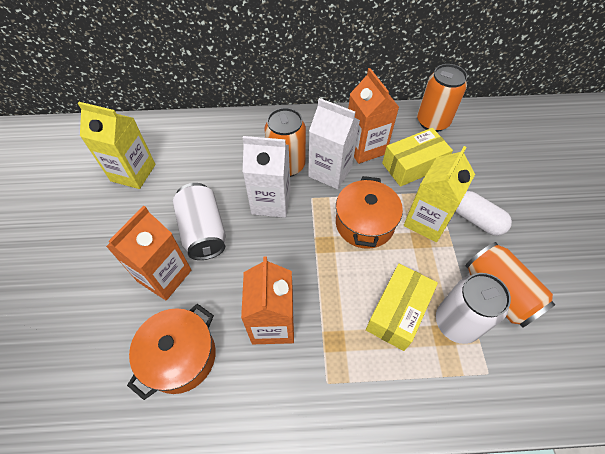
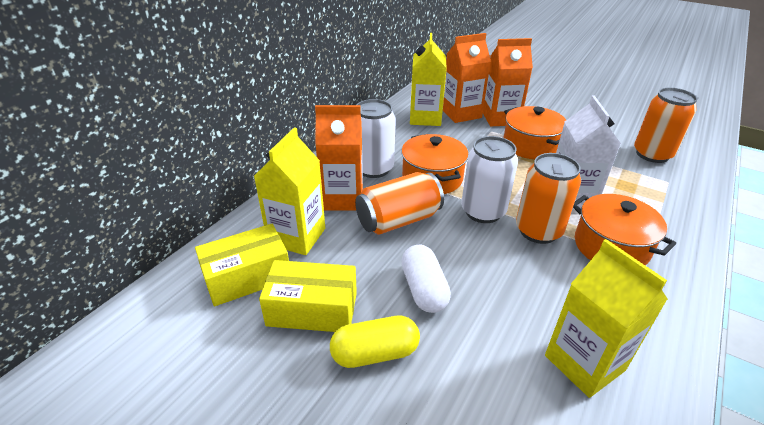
orange pot: 2 -> 3
white carton: 2 -> 1
yellow capsule: 0 -> 1
yellow carton: 2 -> 3

